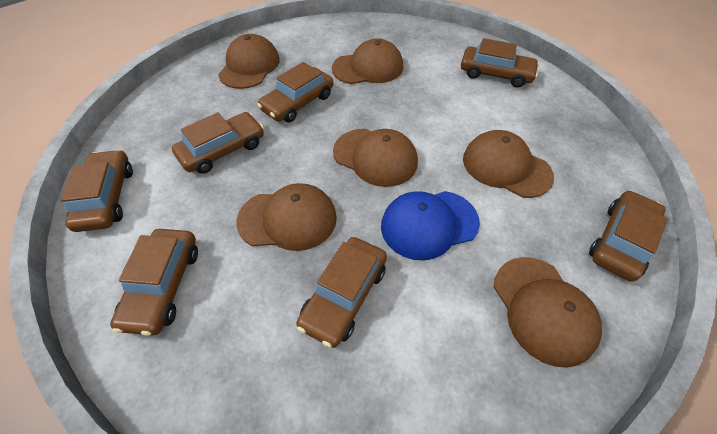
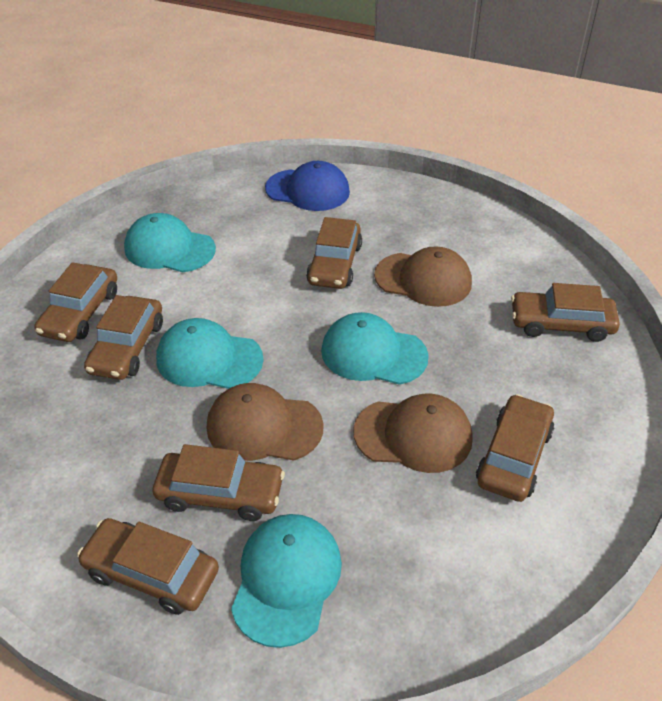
brown cap: 6 -> 3
turquoise cap: 0 -> 4

